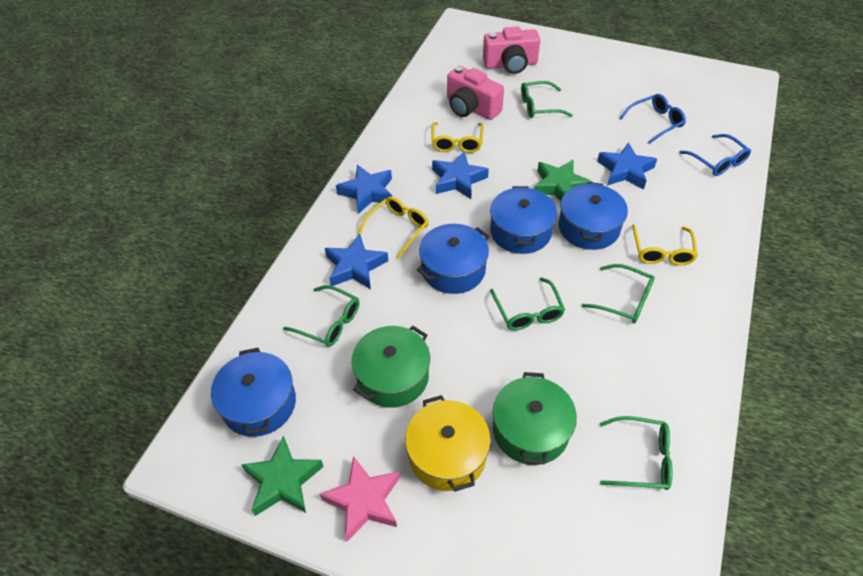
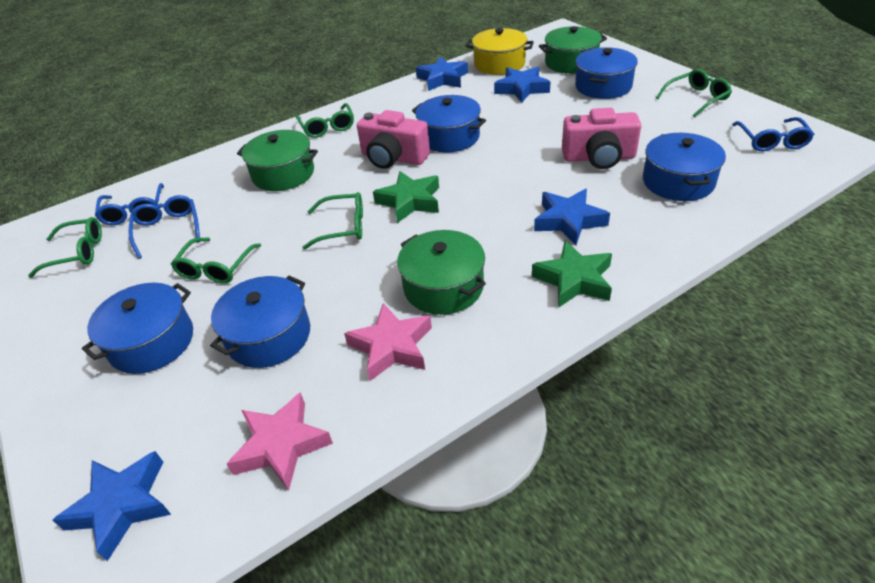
blue glasses: 2 -> 3
blue pot: 4 -> 5
green pot: 2 -> 3
pink star: 1 -> 2
yellow glasses: 3 -> 0

